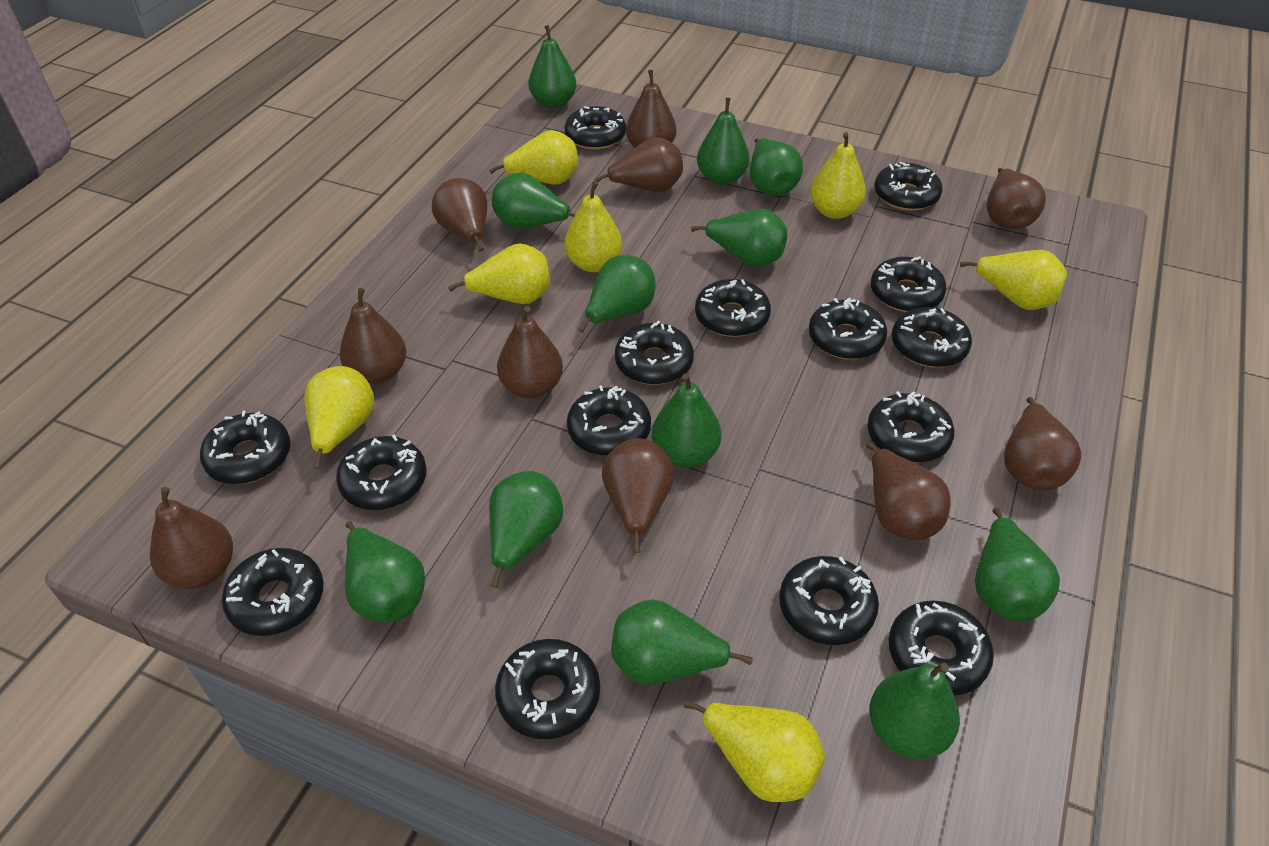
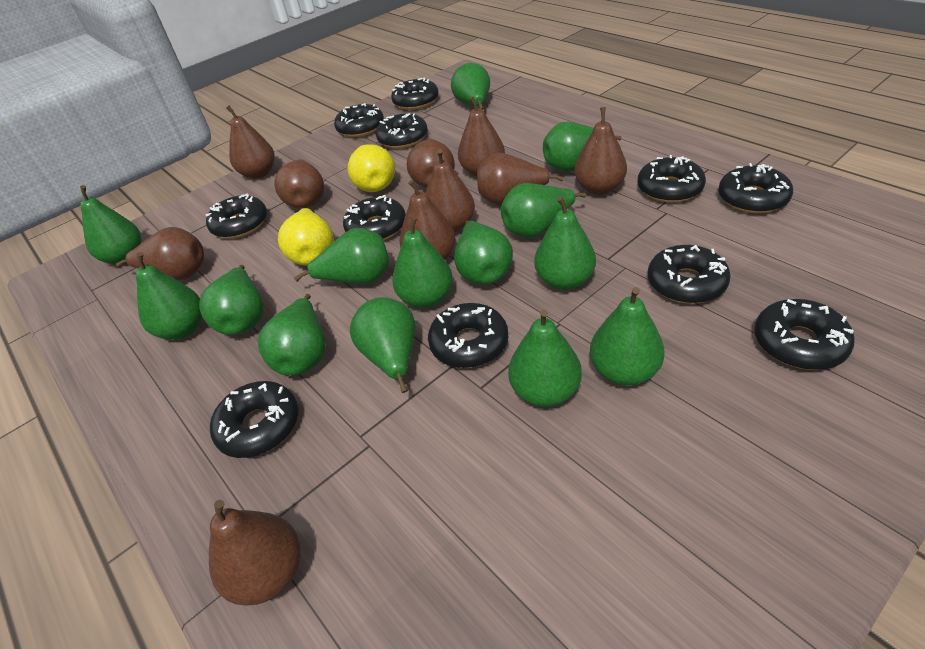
black donut: 15 -> 11
green pear: 12 -> 14
yellow pear: 7 -> 2

